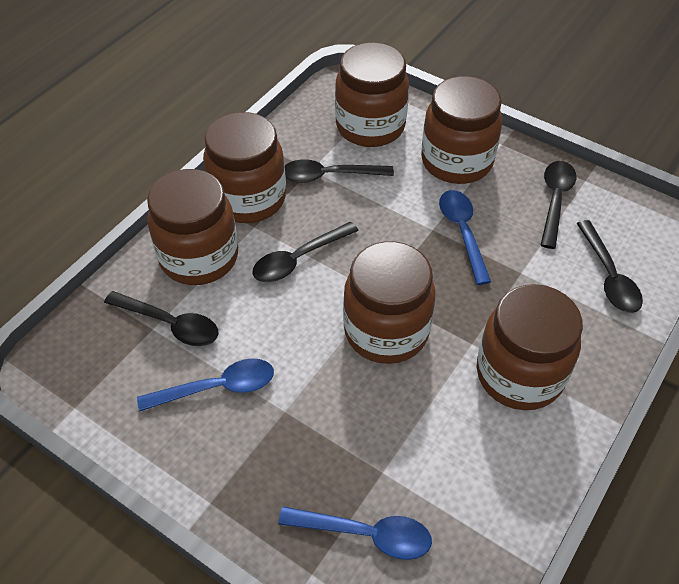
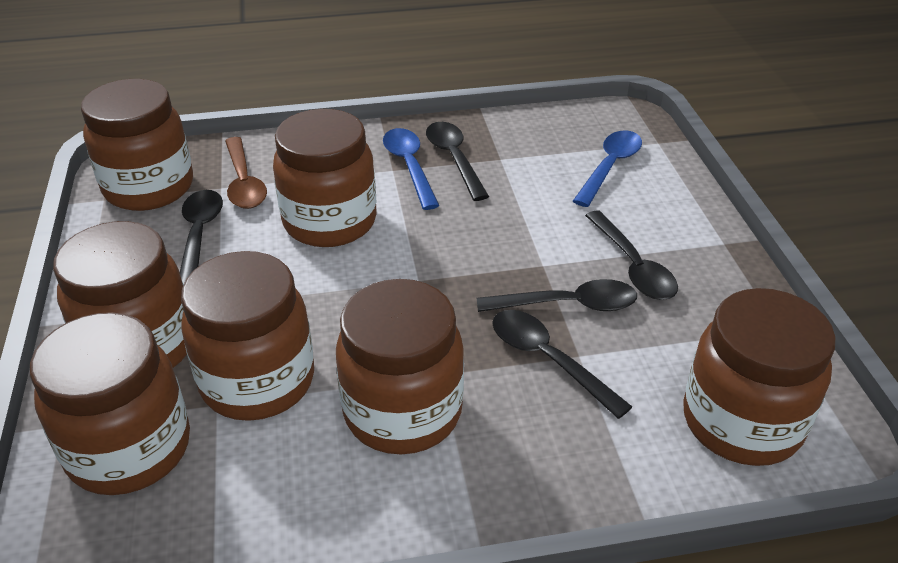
blue spoon: 3 -> 2
brown jar: 6 -> 7
brown spoon: 0 -> 1

